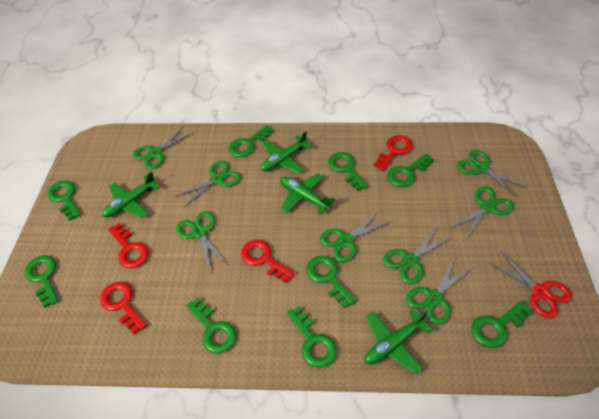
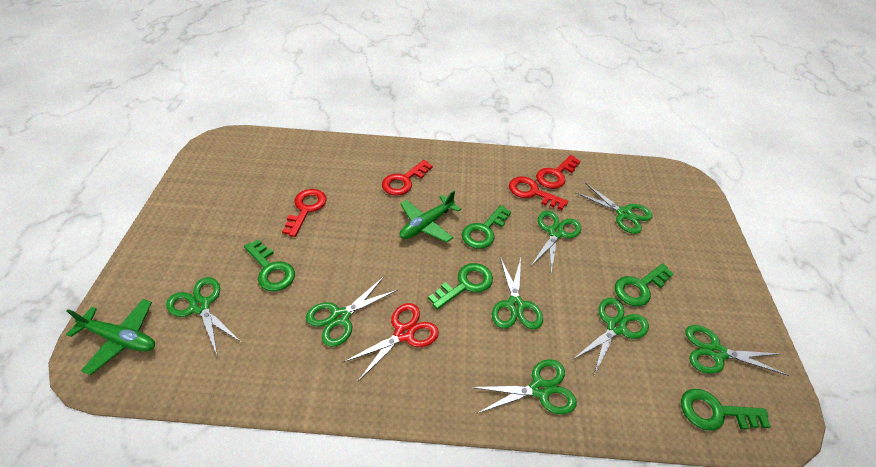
green key: 9 -> 5
green plane: 4 -> 2

